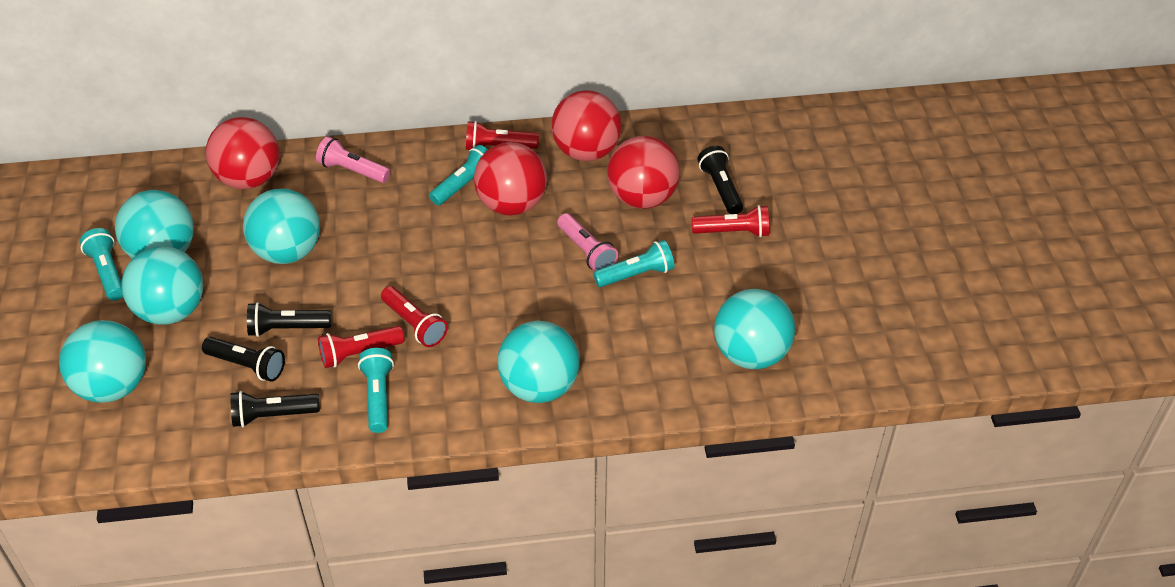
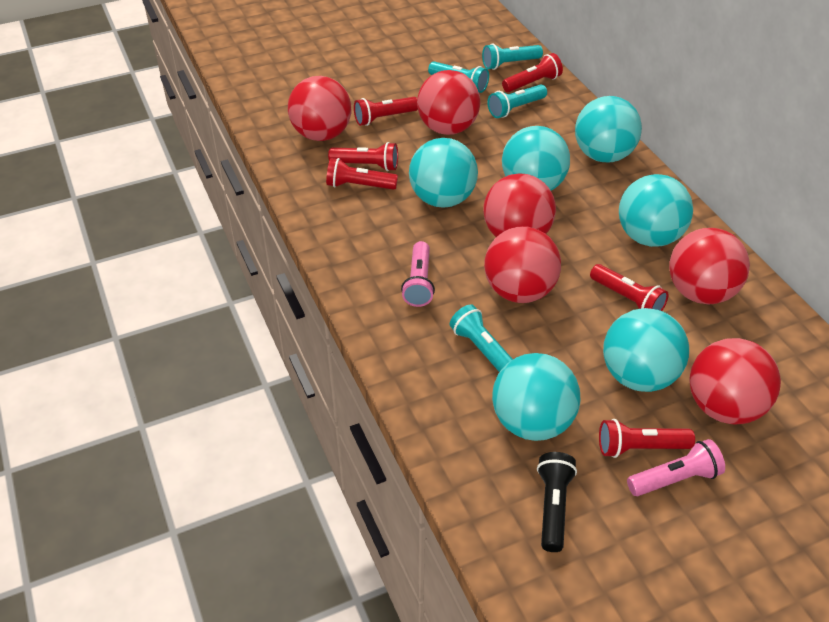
black flashlight: 4 -> 1
red ball: 4 -> 6
red flashlight: 4 -> 6

